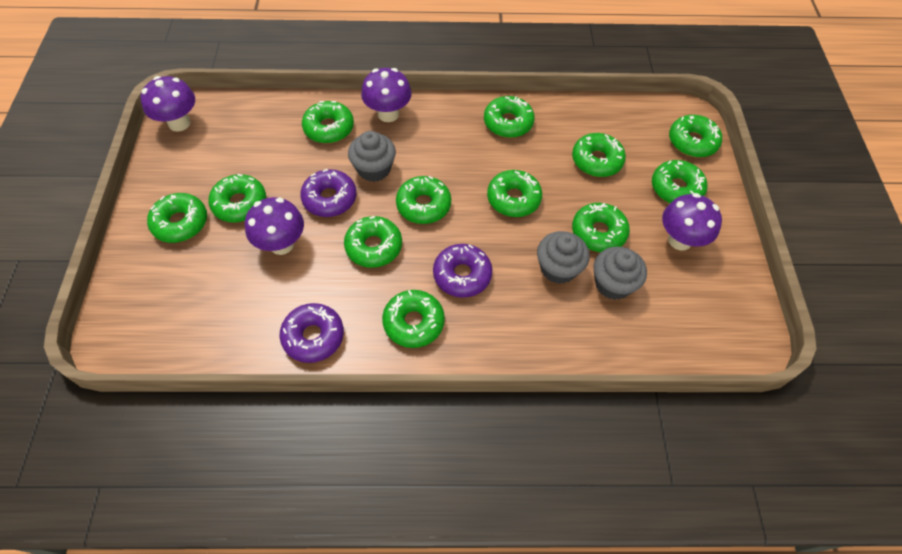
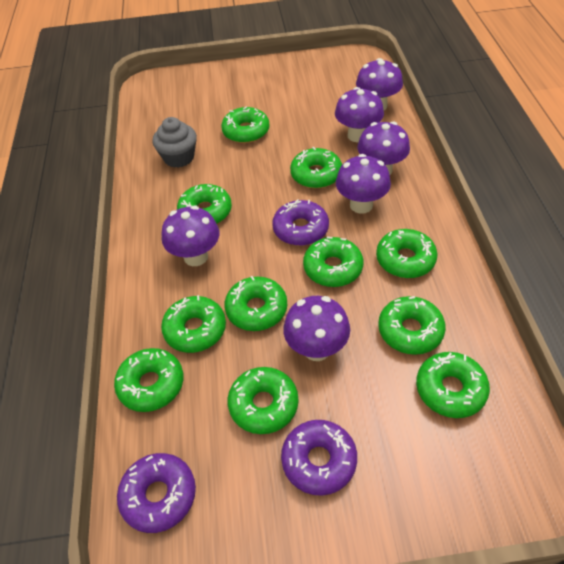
green donut: 12 -> 11
grey cupcake: 3 -> 1
purple mushroom: 4 -> 6

